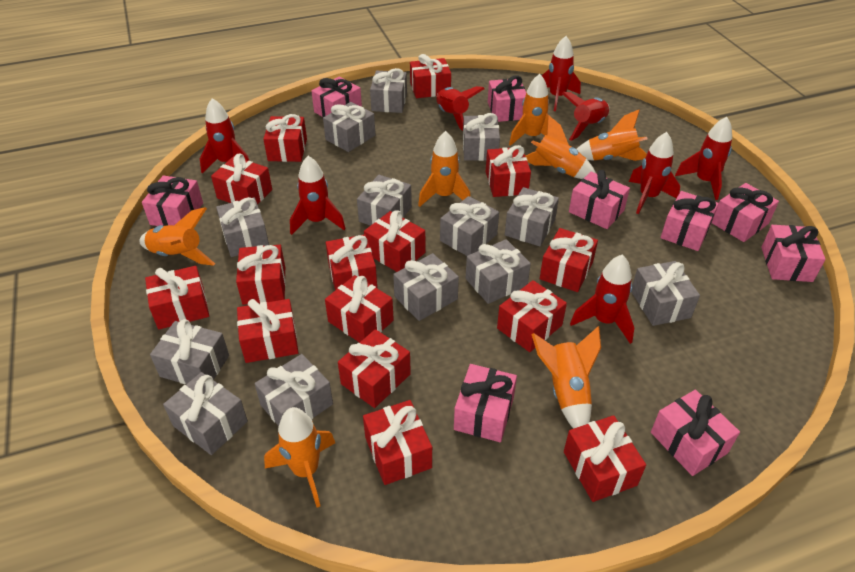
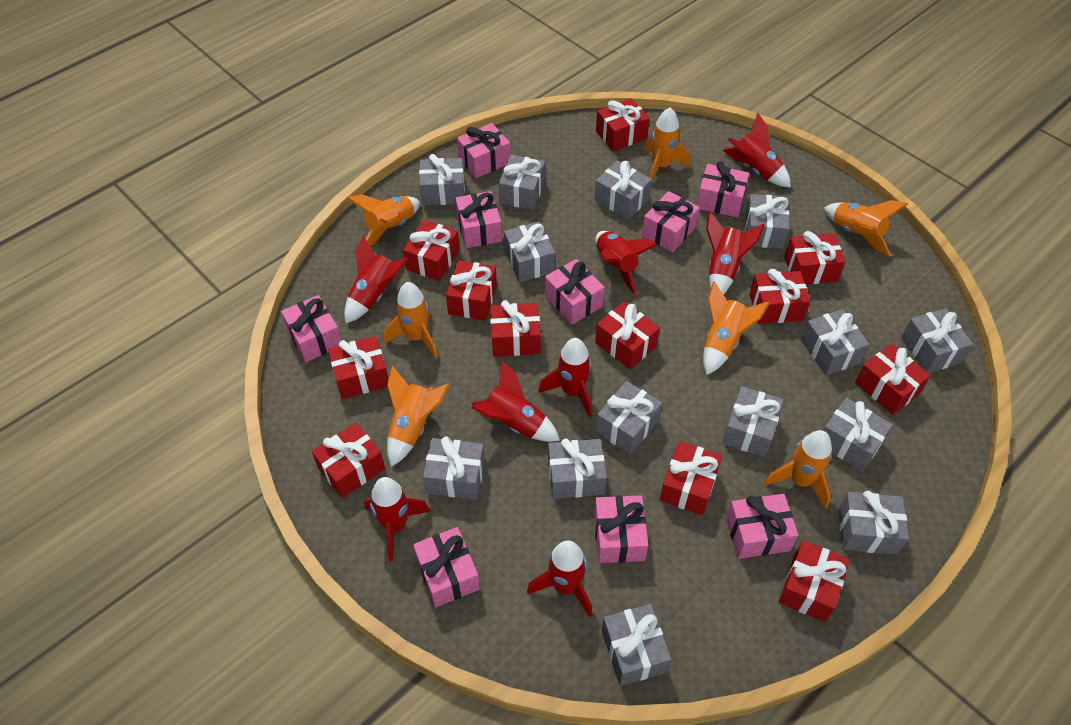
grey gift: 13 -> 14
red gift: 15 -> 12

